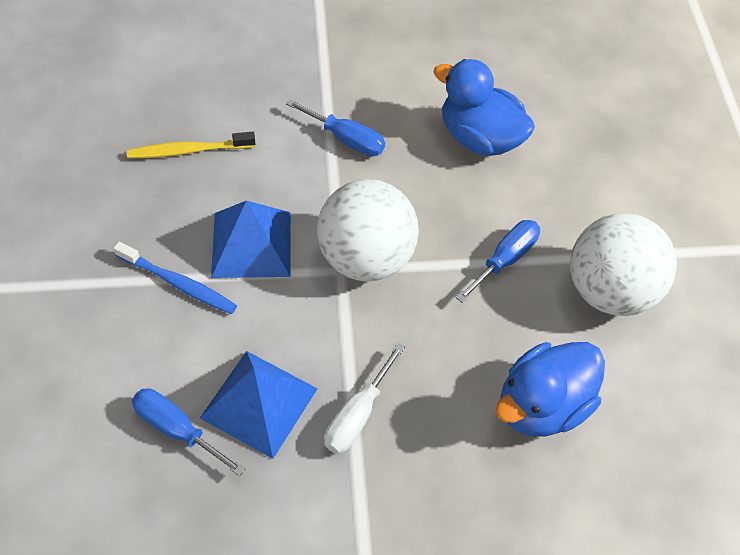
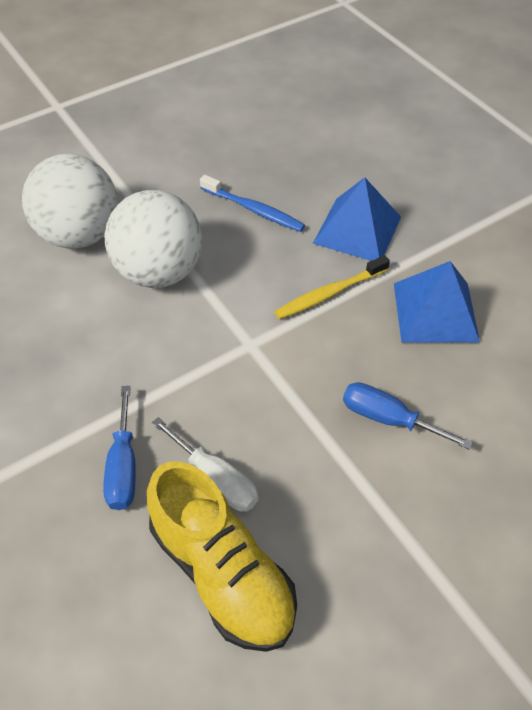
blue duck: 2 -> 0
blue screwdriver: 3 -> 2
yellow shoe: 0 -> 1

